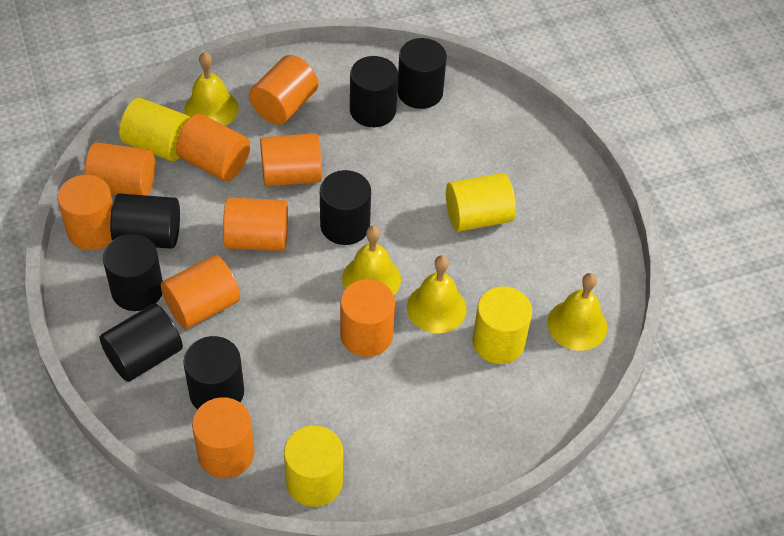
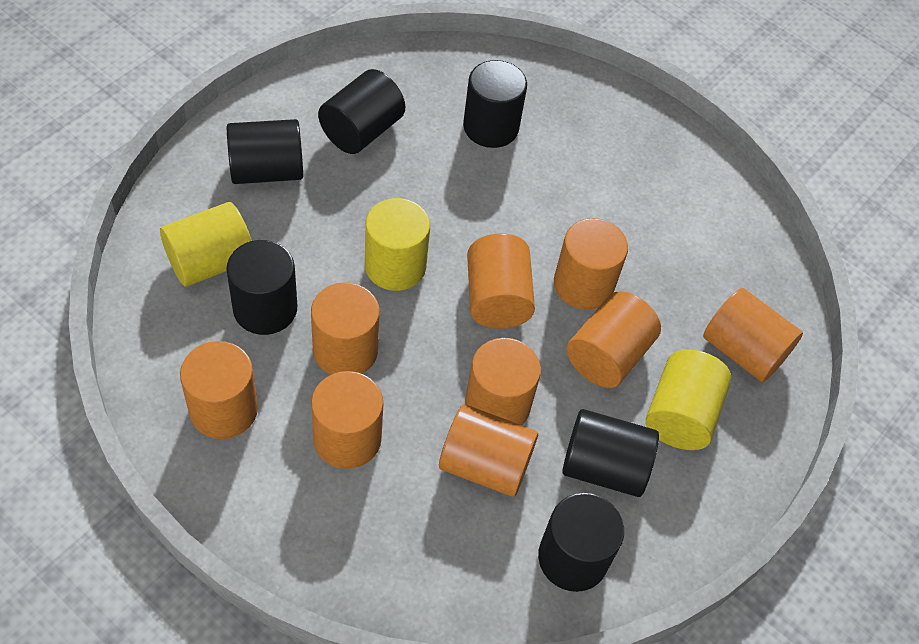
black cylinder: 7 -> 6
yellow bell: 4 -> 0
yellow cylinder: 4 -> 3

